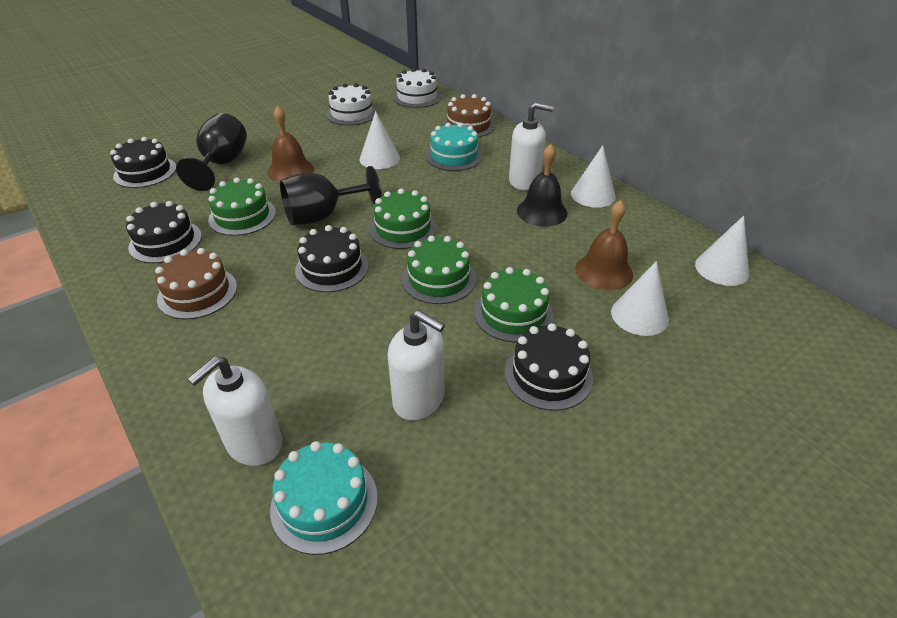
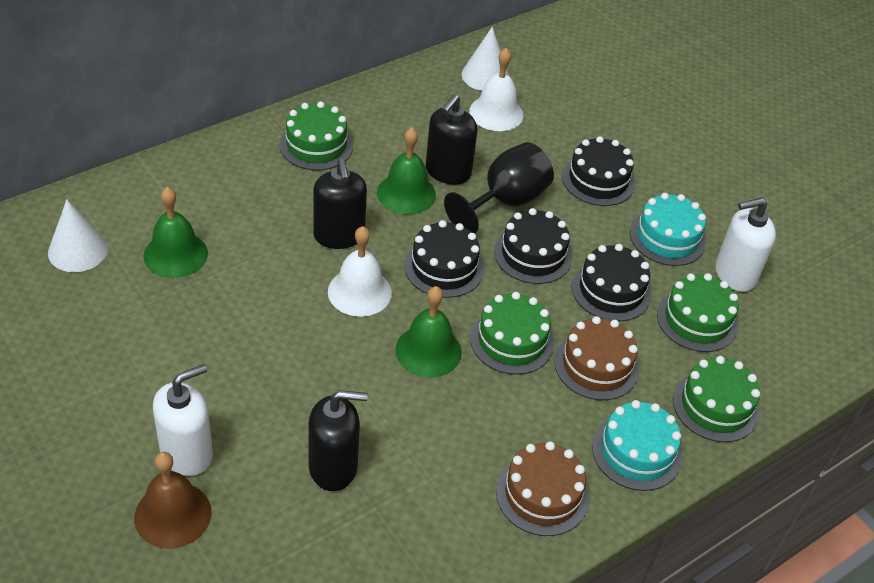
black bell: 1 -> 0
black goblet: 2 -> 1
black soap dispenser: 0 -> 3
brown bell: 2 -> 1
green bell: 0 -> 3
white bell: 0 -> 2
white cake: 2 -> 0
white cone: 4 -> 2
white soap dispenser: 3 -> 2

